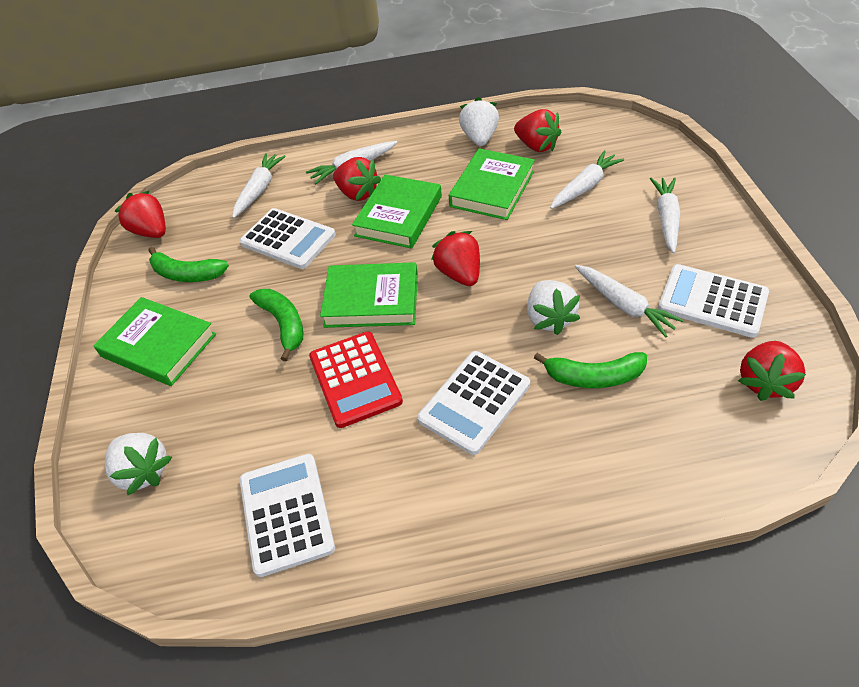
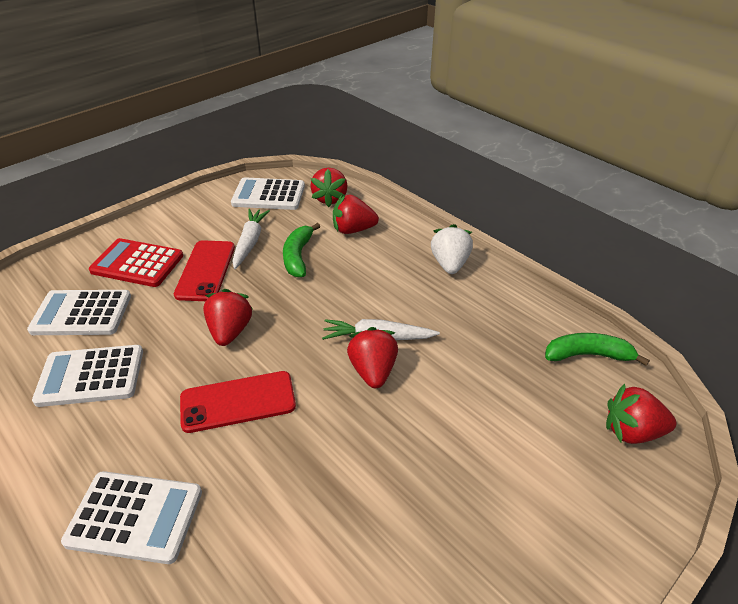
green banana: 3 -> 2
green book: 4 -> 0
red phone: 0 -> 2
white carrot: 5 -> 2
white strawberry: 3 -> 1

